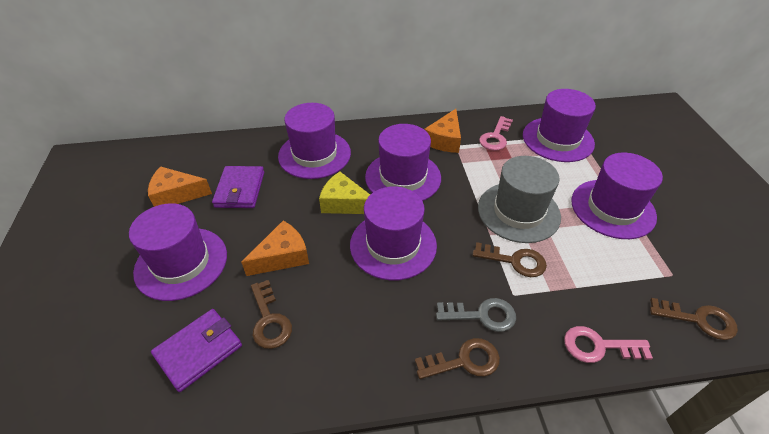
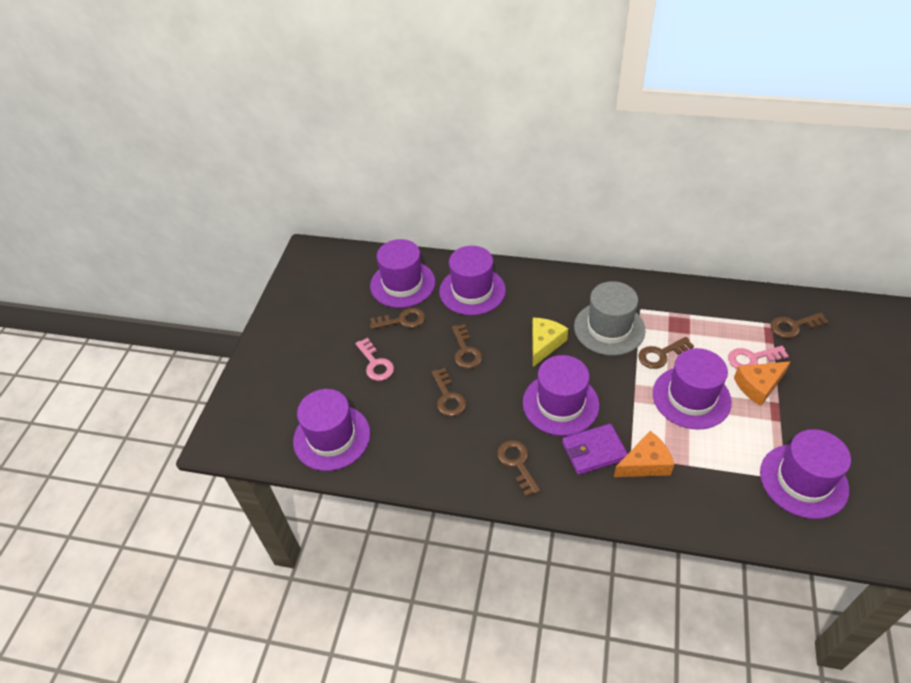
brown key: 4 -> 6
grey key: 1 -> 0
orange cheese: 3 -> 2
purple wallet: 2 -> 1

